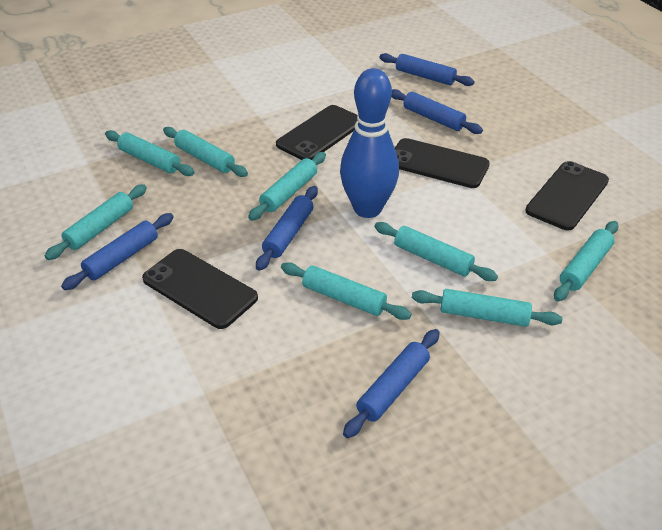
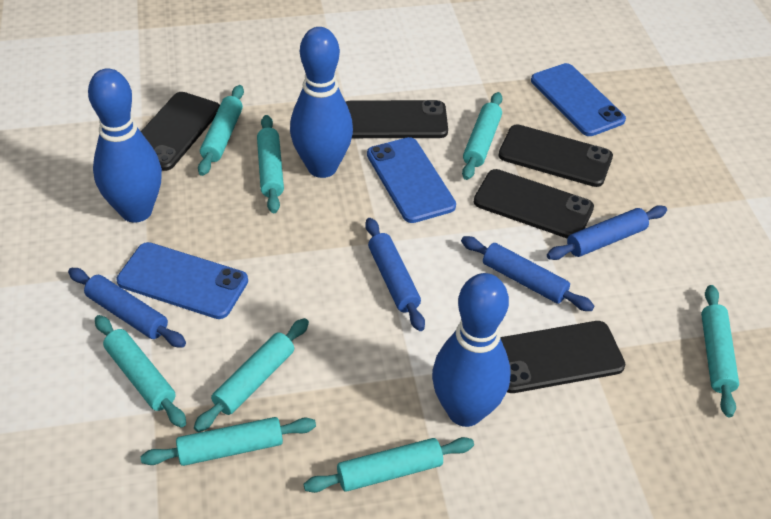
black phone: 4 -> 5
blue bowling pin: 1 -> 3
blue phone: 0 -> 3
blue rolling pin: 5 -> 4

